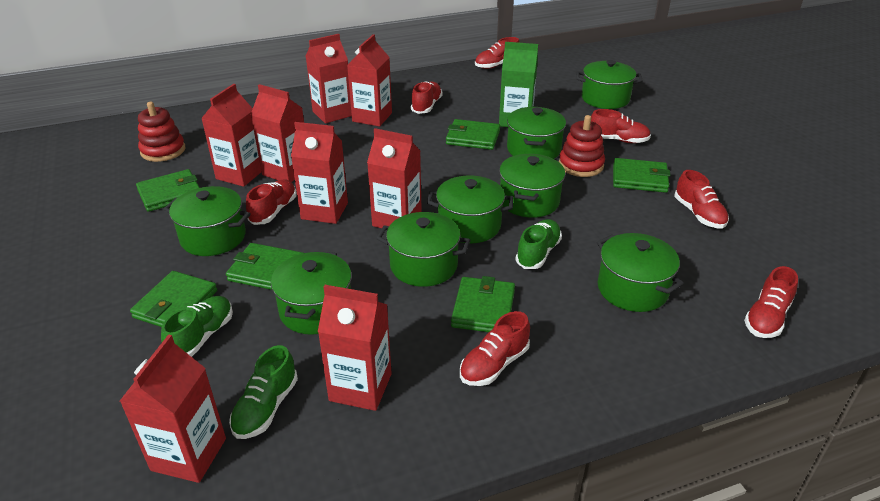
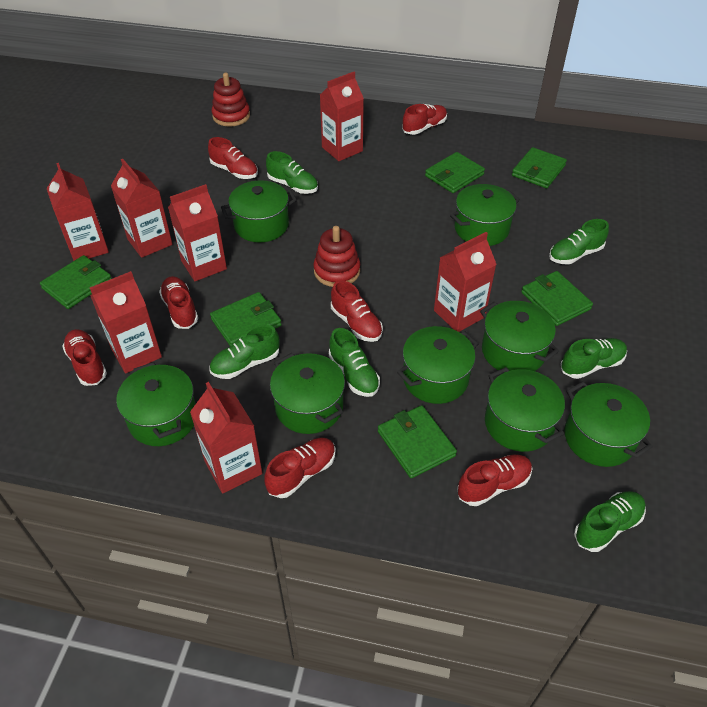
green carton: 1 -> 0
green shoe: 3 -> 6
red carton: 8 -> 7

